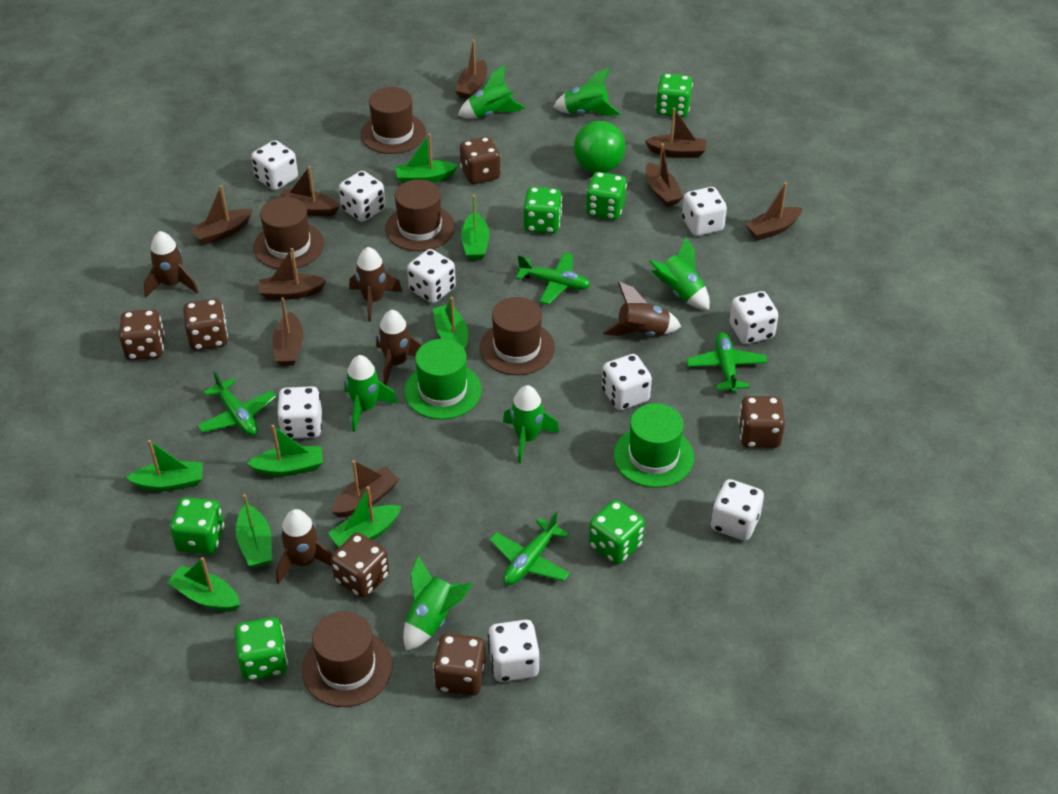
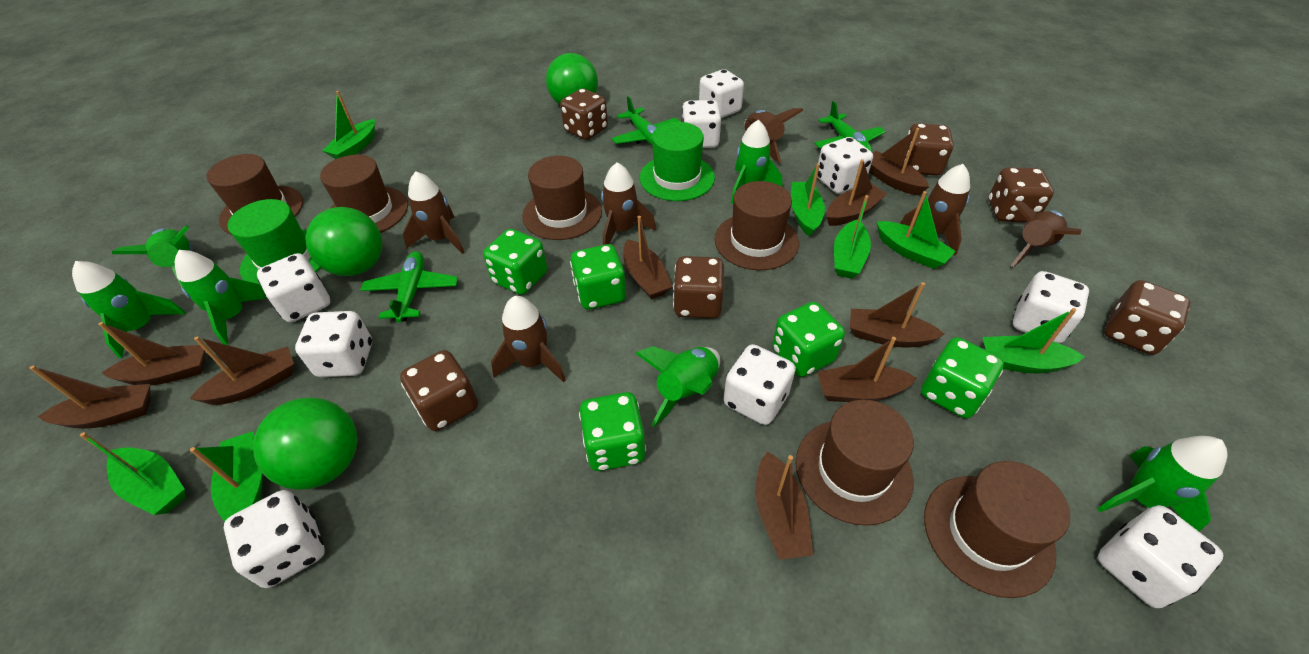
brown hat: 5 -> 6
brown rocket: 5 -> 6
green ball: 1 -> 3
green boat: 8 -> 7
green dice: 6 -> 5
green plane: 4 -> 3

